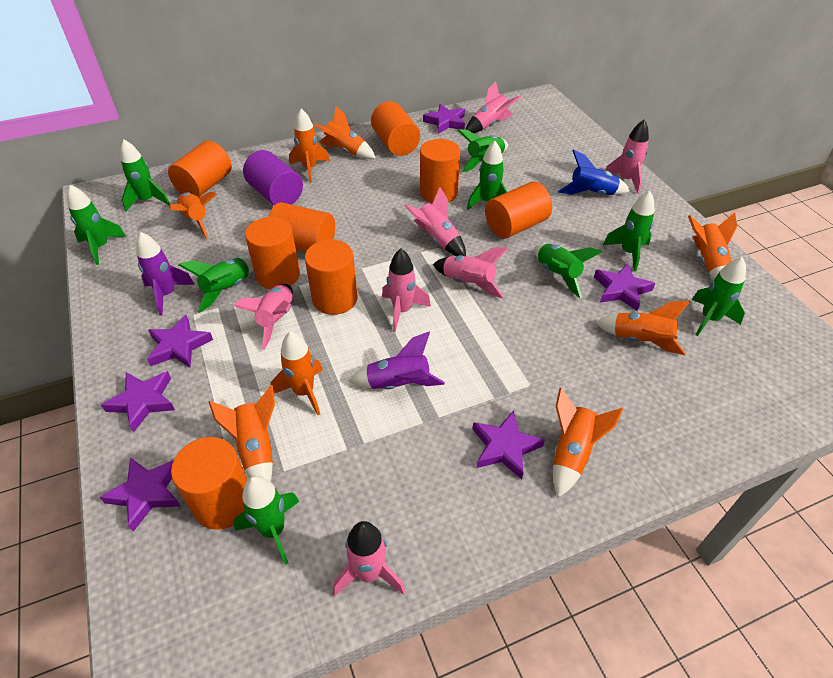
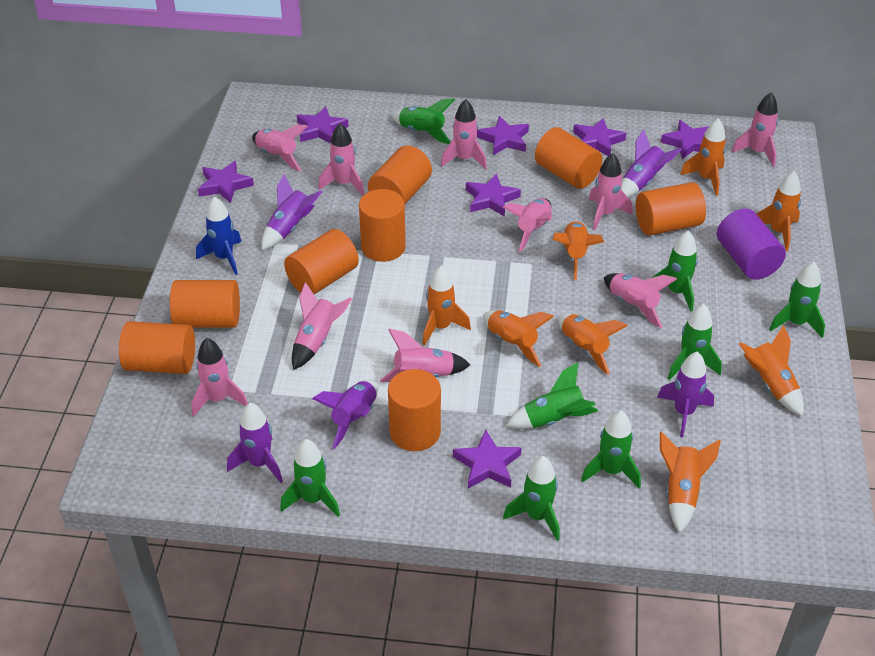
green rocket: 9 -> 8
pink rocket: 7 -> 10
purple rocket: 2 -> 5
purple star: 6 -> 7

